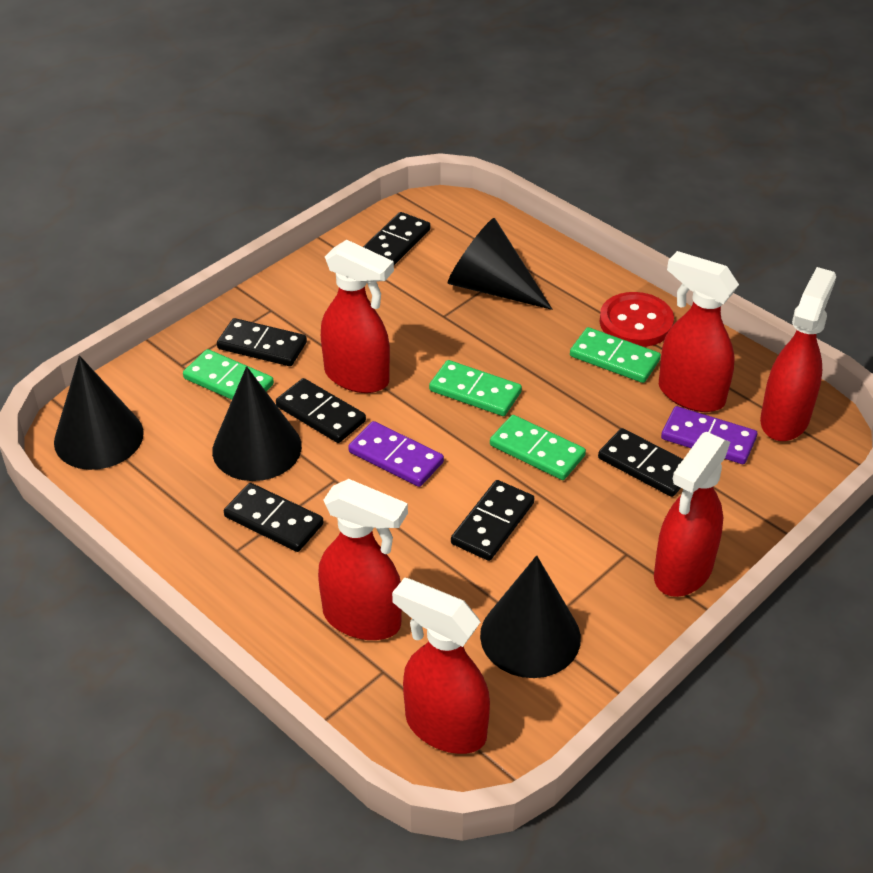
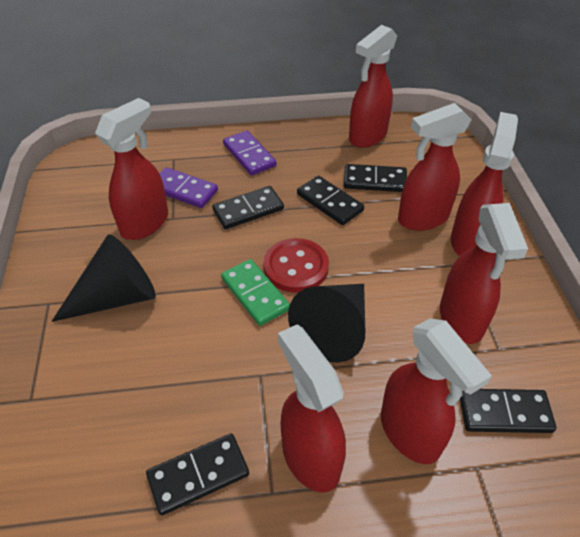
black cone: 4 -> 2
black domino: 6 -> 5
green domino: 4 -> 1
red spray bottle: 6 -> 7

